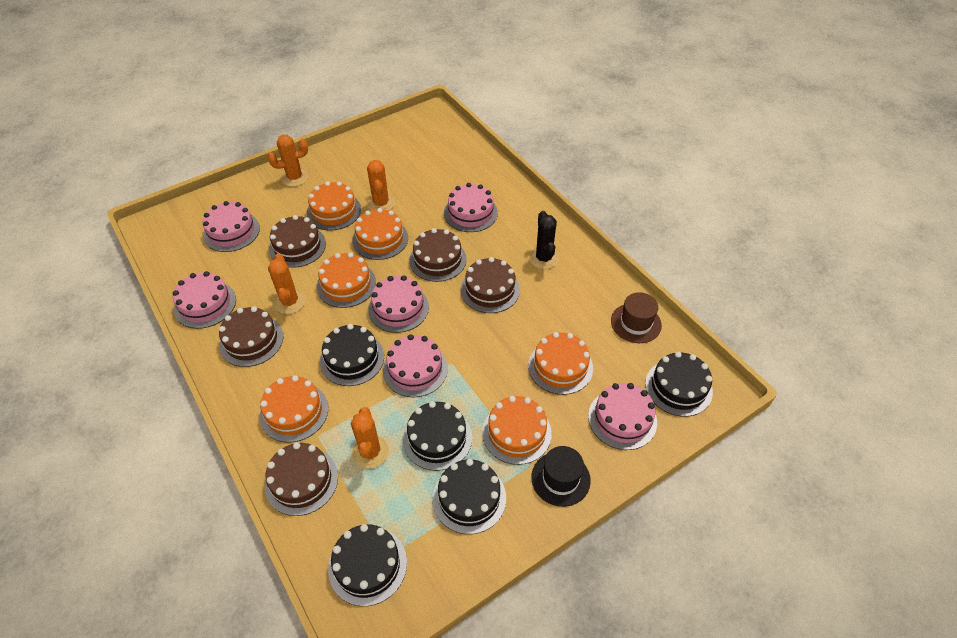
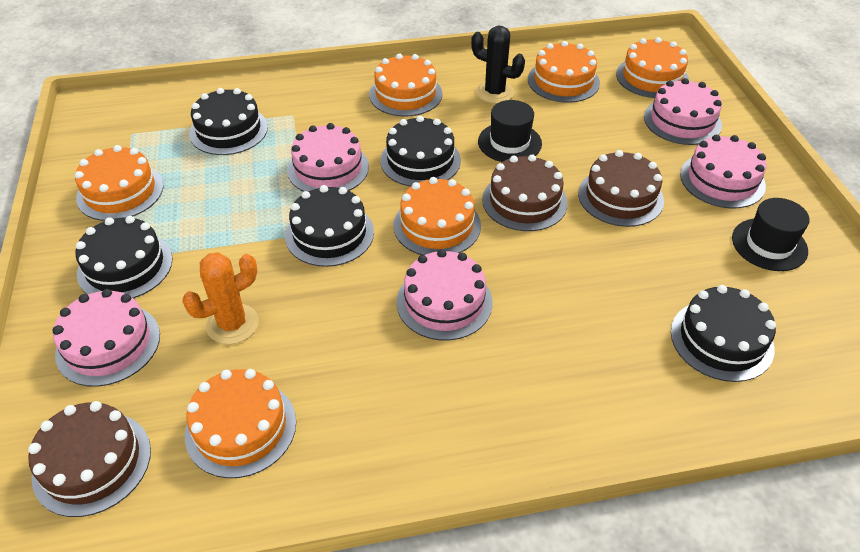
black hat: 1 -> 2
brown cake: 5 -> 3
brown hat: 1 -> 0
orange cactus: 4 -> 1
pink cake: 6 -> 5

